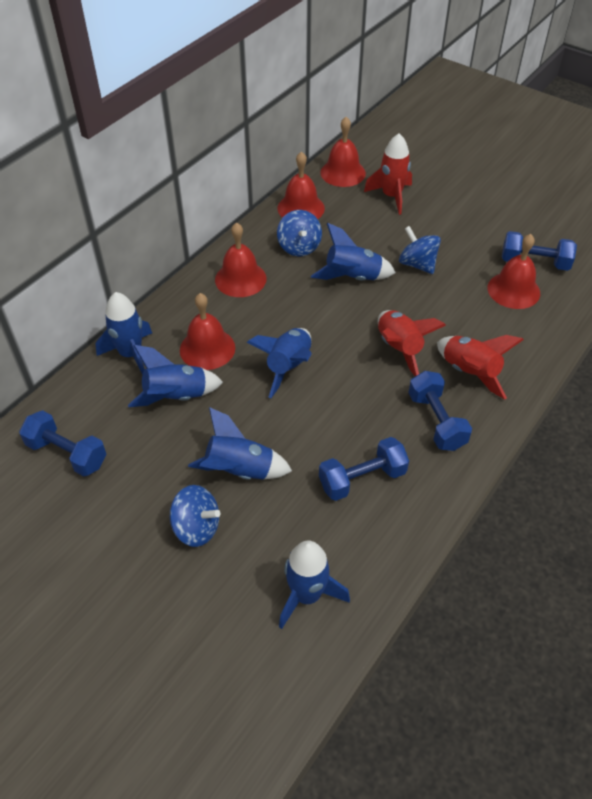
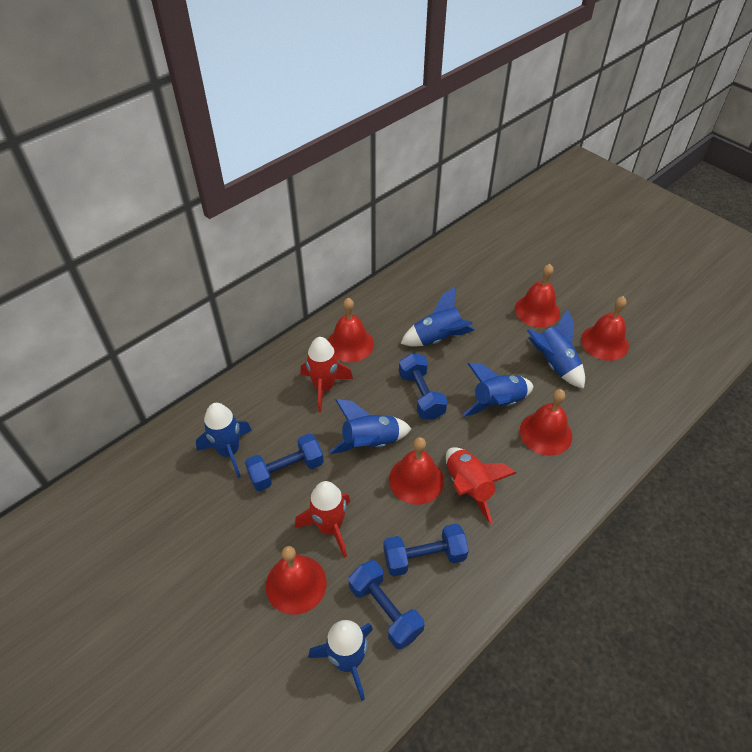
blue spinning top: 3 -> 0
red bell: 5 -> 6

